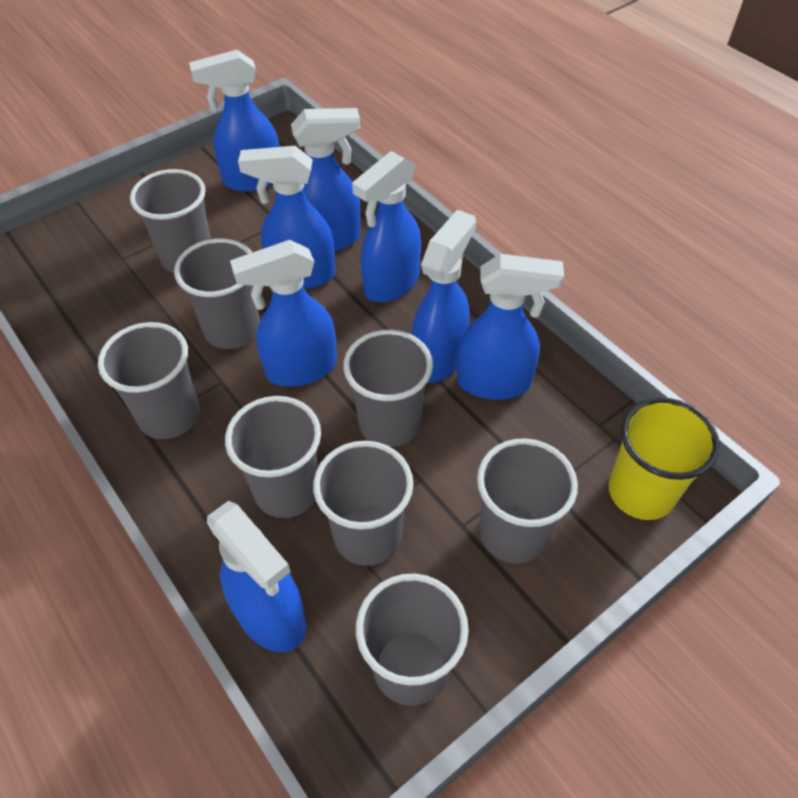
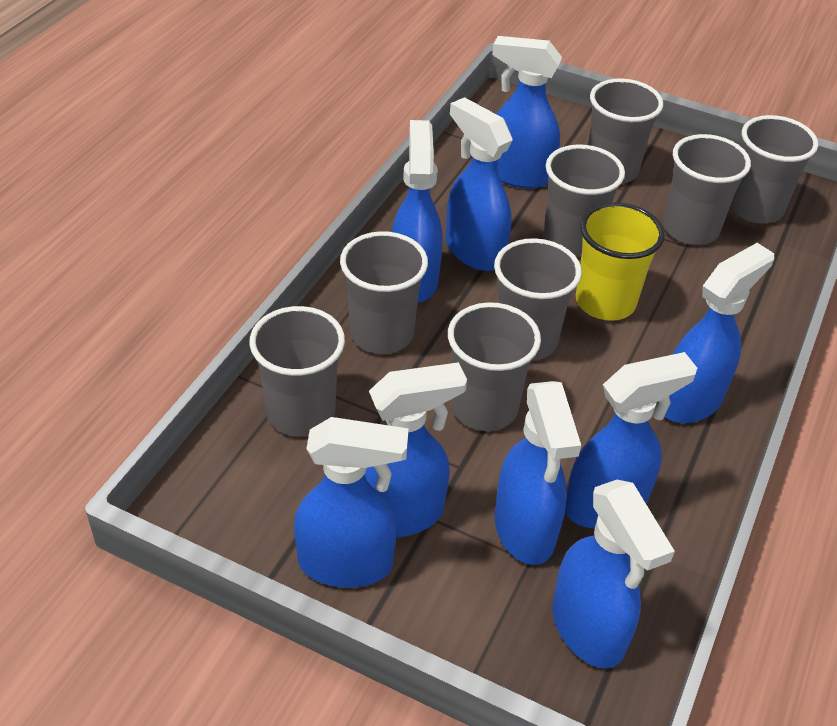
blue spray bottle: 8 -> 9

